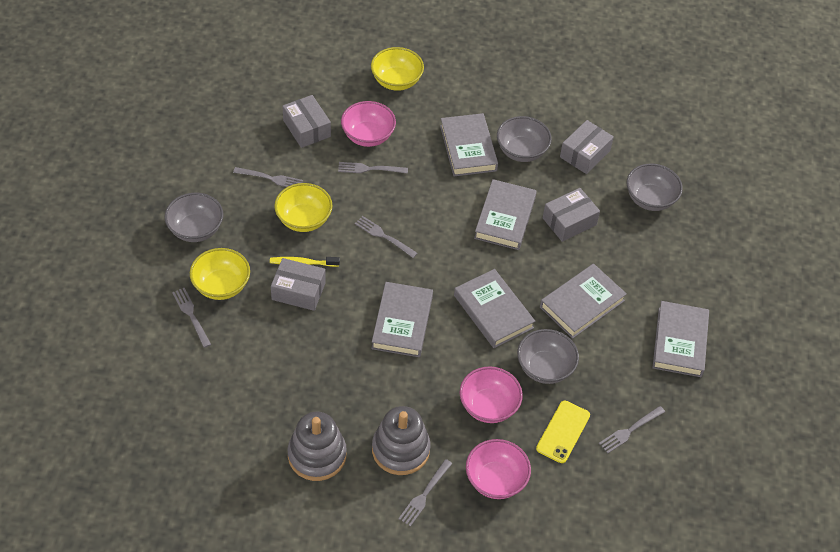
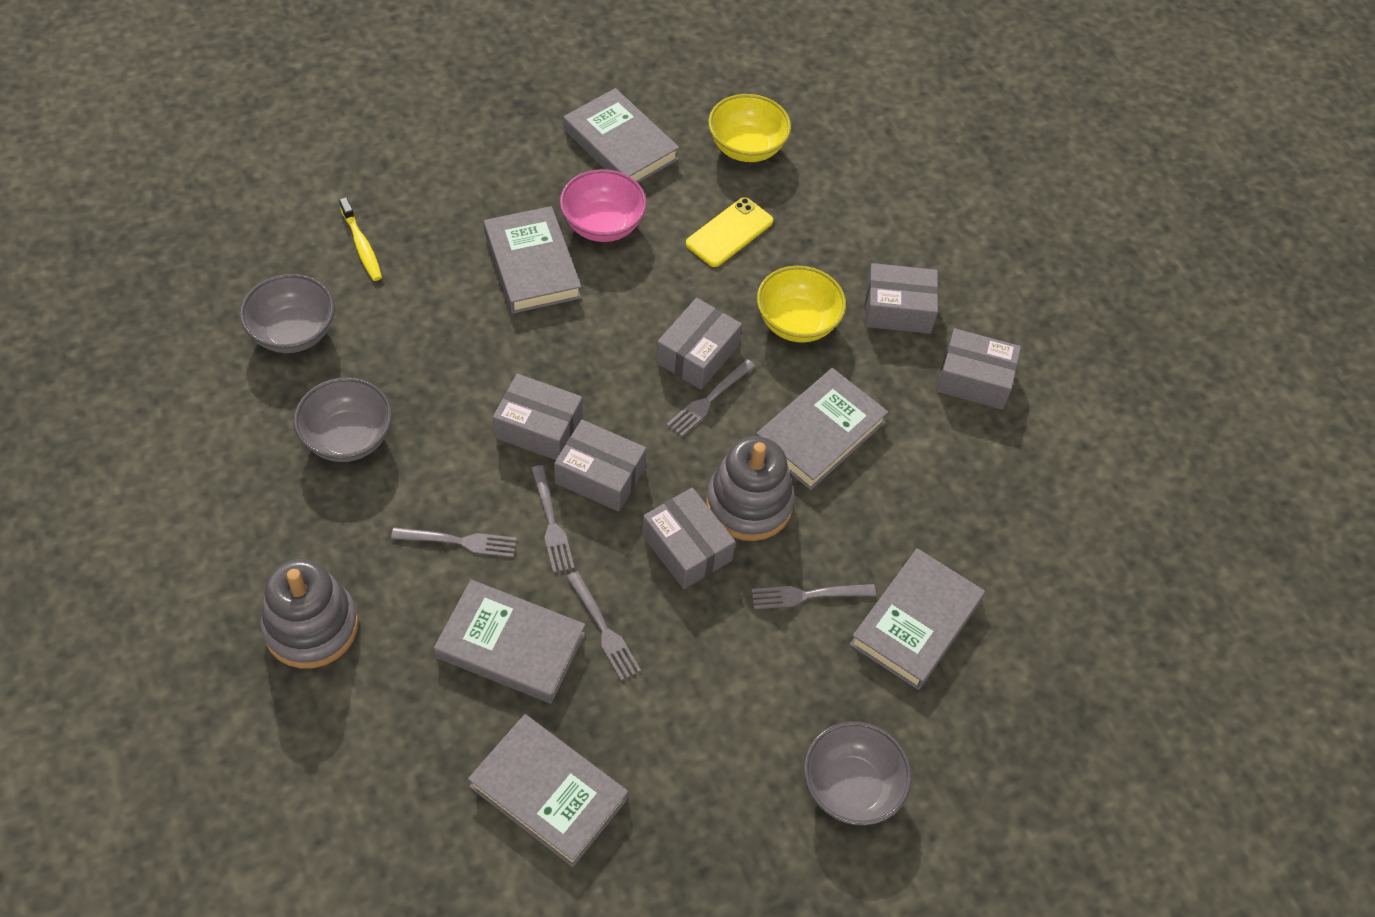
grey bowl: 4 -> 3
grey box: 4 -> 6
grey fork: 6 -> 5
pink bowl: 3 -> 1
yellow bowl: 3 -> 2

